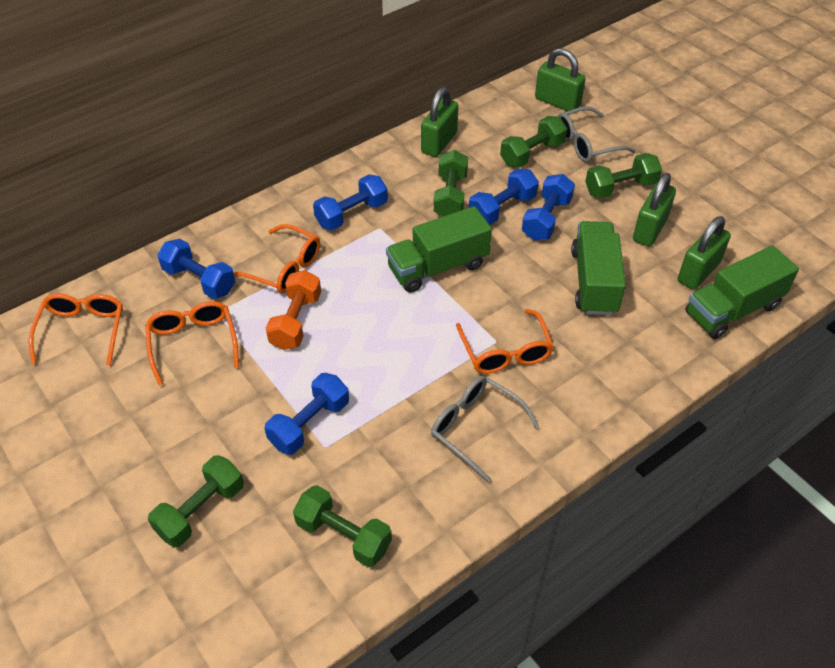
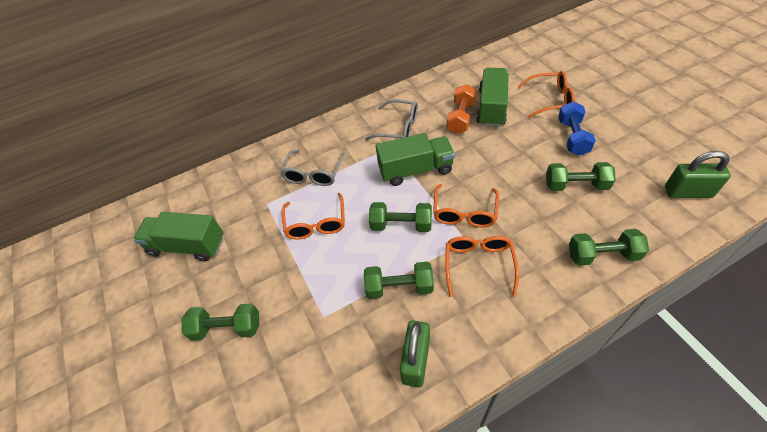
blue dumbbell: 5 -> 1
green padlock: 4 -> 2

